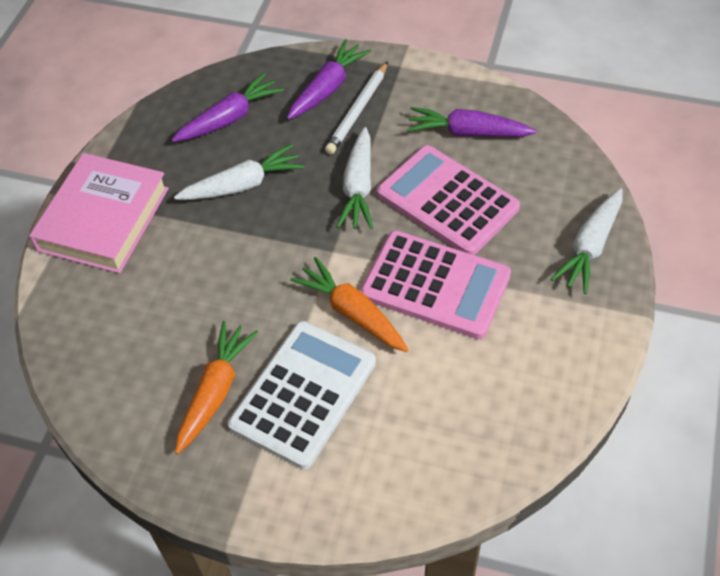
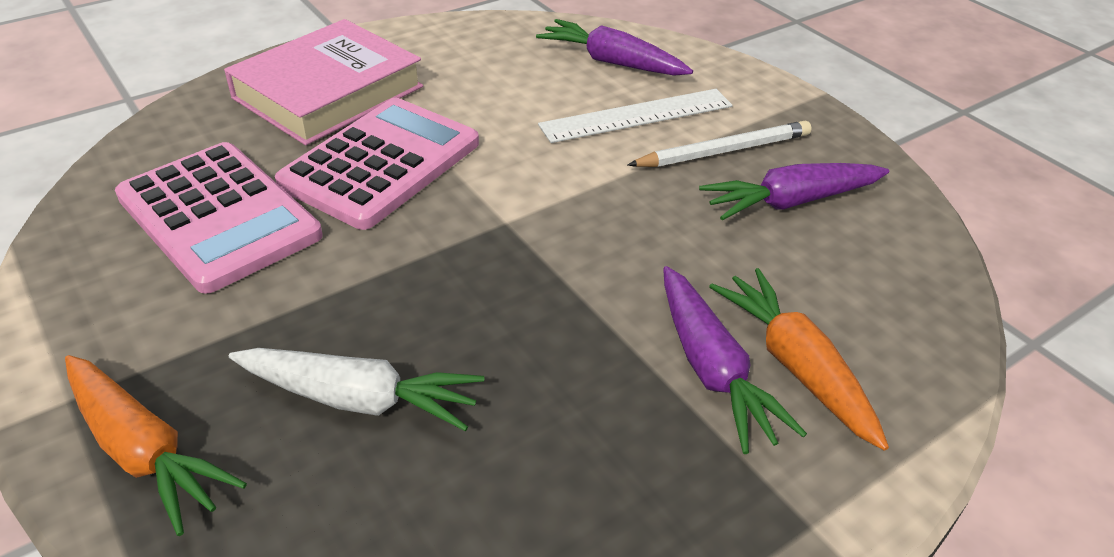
white calculator: 1 -> 0
white carrot: 3 -> 1
white ruler: 0 -> 1

